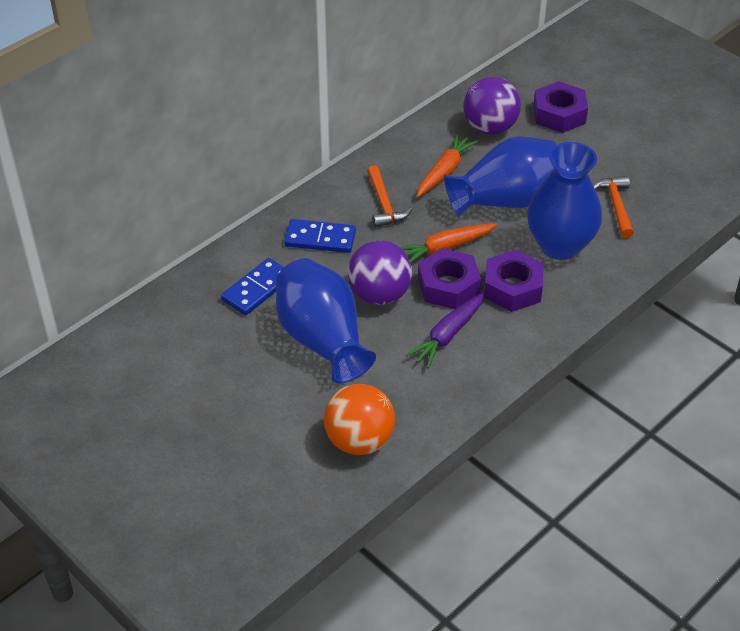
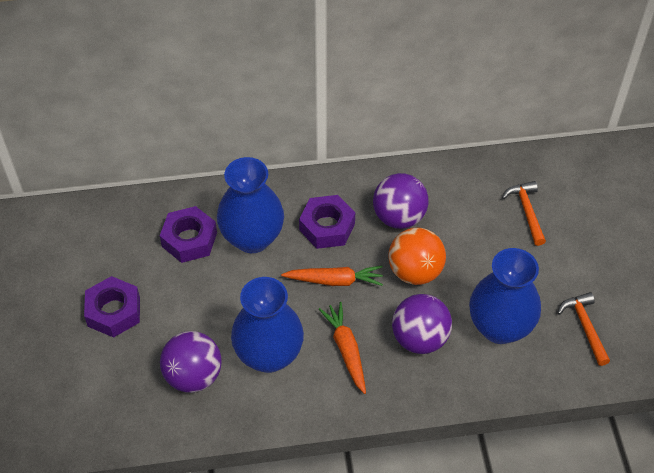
blue domino: 2 -> 0
purple ball: 2 -> 3
purple carrot: 1 -> 0

